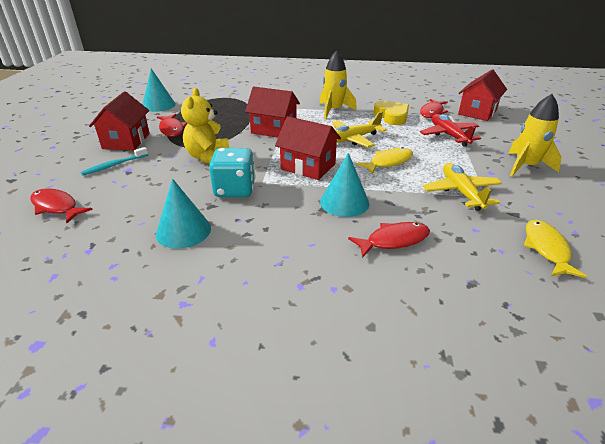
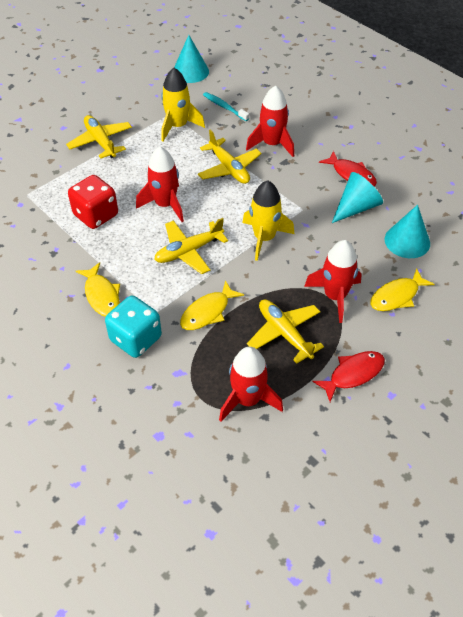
red dice: 0 -> 1
red fish: 4 -> 2
red house: 4 -> 0
red plane: 1 -> 0
red rocket: 0 -> 4
yellow fish: 2 -> 3
yellow heart: 1 -> 0
yellow plane: 2 -> 4
yellow teddy bear: 1 -> 0

